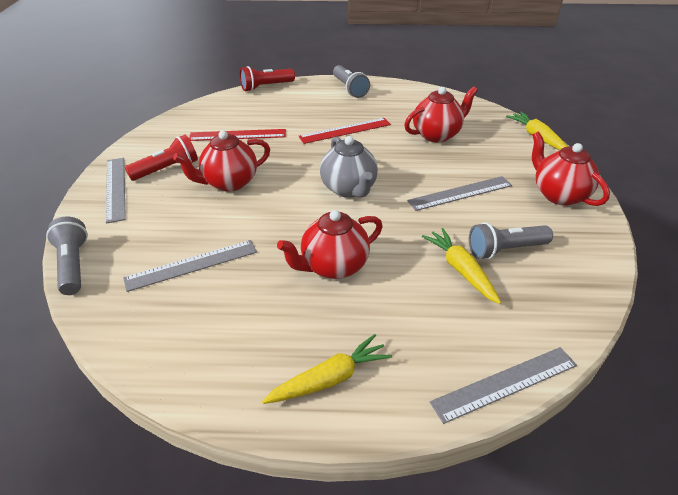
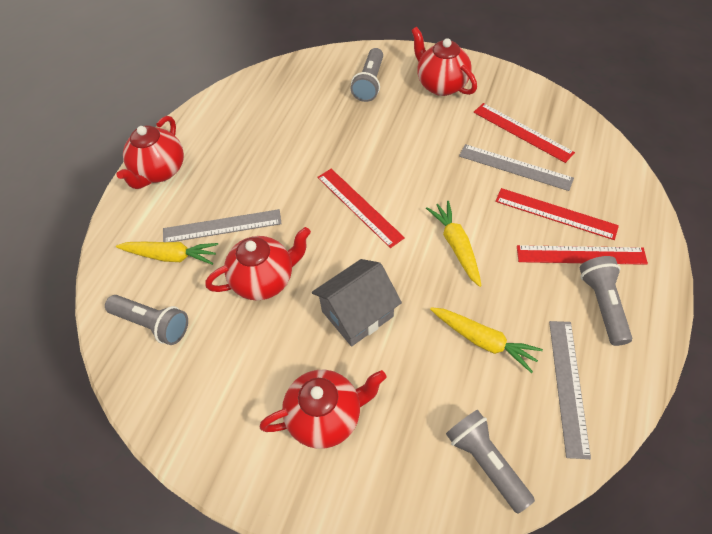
grey flashlight: 3 -> 4
grey house: 0 -> 1
grey ruler: 4 -> 3
grey teapot: 1 -> 0
red flashlight: 2 -> 0
red ruler: 2 -> 4

